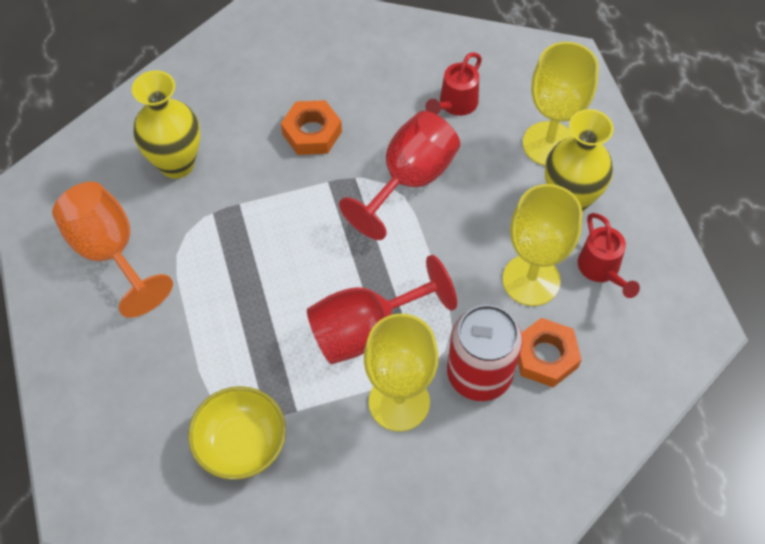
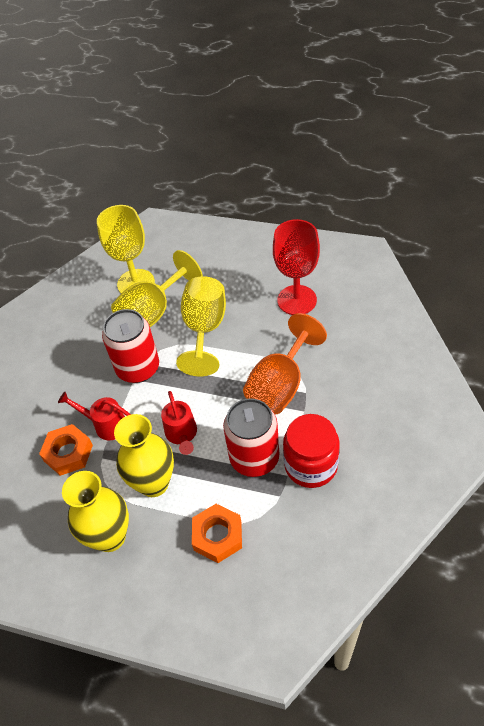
red can: 1 -> 2
red goblet: 2 -> 1
red jar: 0 -> 1
yellow bowl: 1 -> 0

